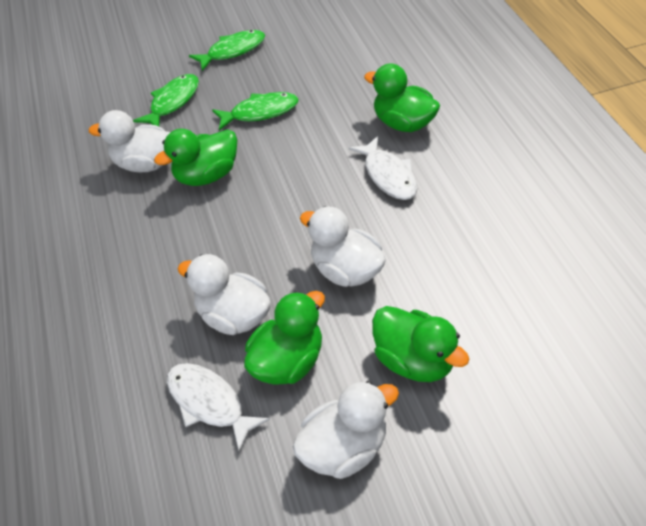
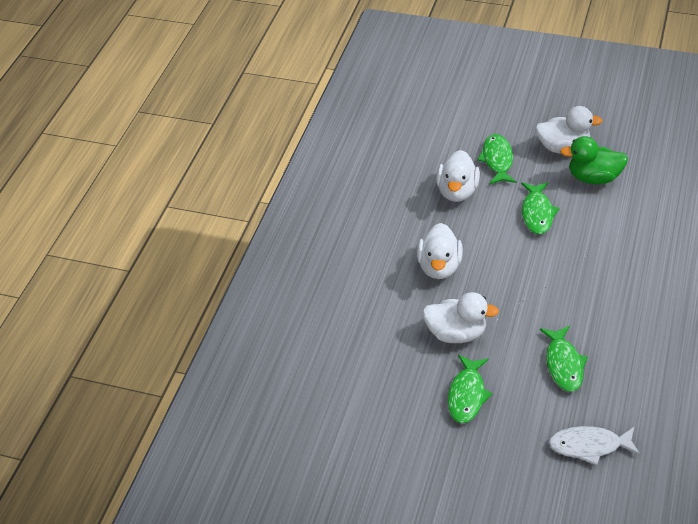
green duck: 4 -> 1
green fish: 3 -> 4
white fish: 2 -> 1

